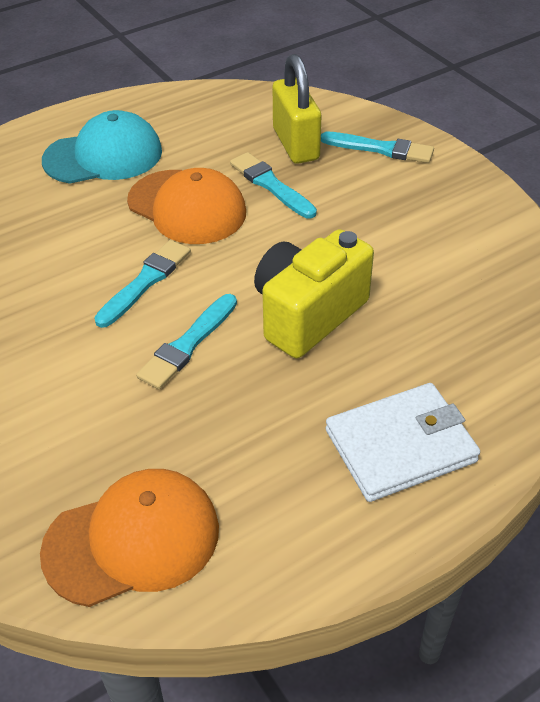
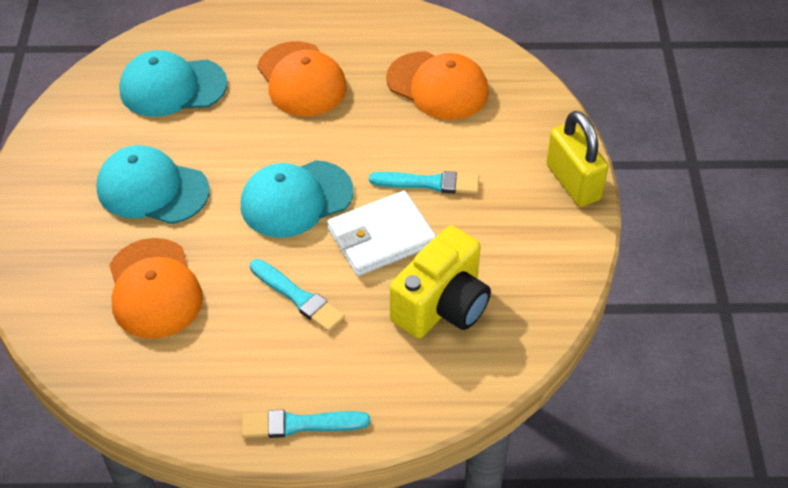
orange cap: 2 -> 3
turquoise brush: 4 -> 3
turquoise cap: 1 -> 3

